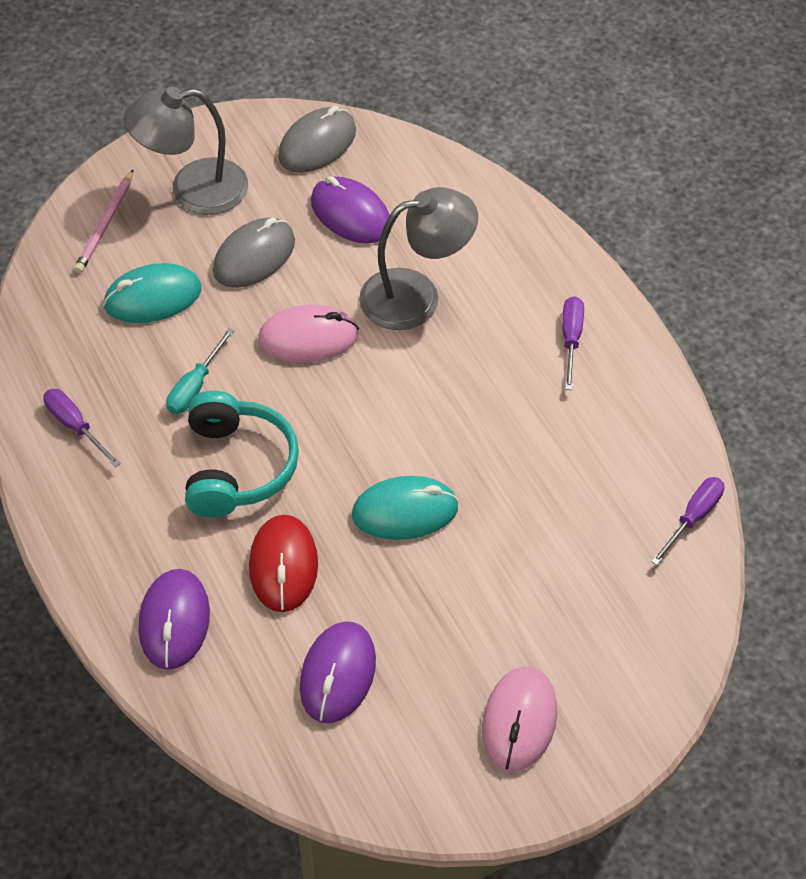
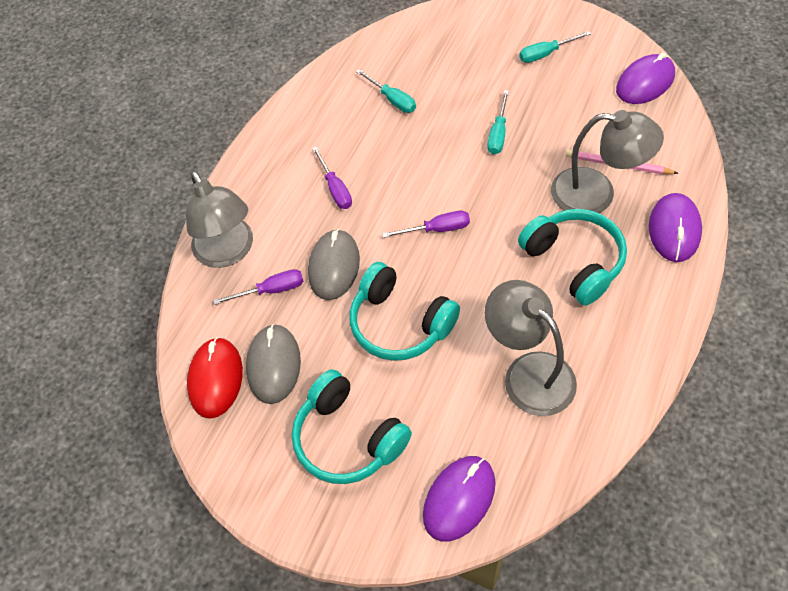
grey lamp: 2 -> 3
pink mouse: 2 -> 0
turquoise headphones: 1 -> 3
turquoise mouse: 2 -> 0
turquoise screwdriver: 1 -> 3

